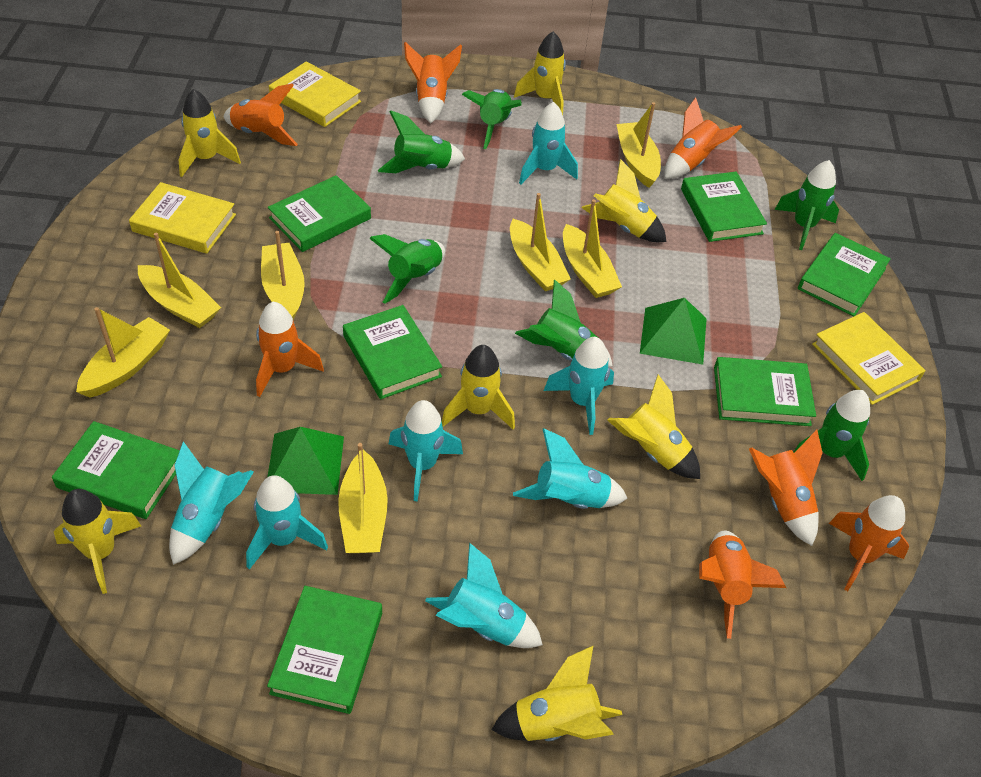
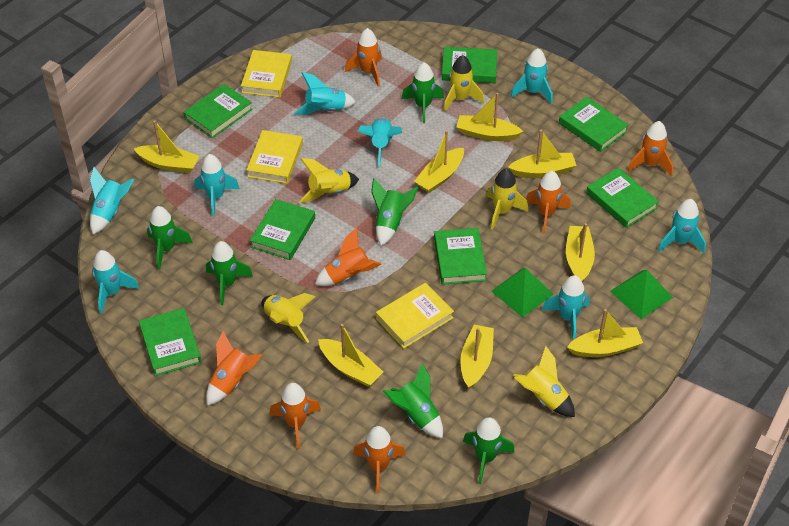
turquoise rocket: 7 -> 8
yellow boat: 7 -> 8
yellow rocket: 7 -> 5

